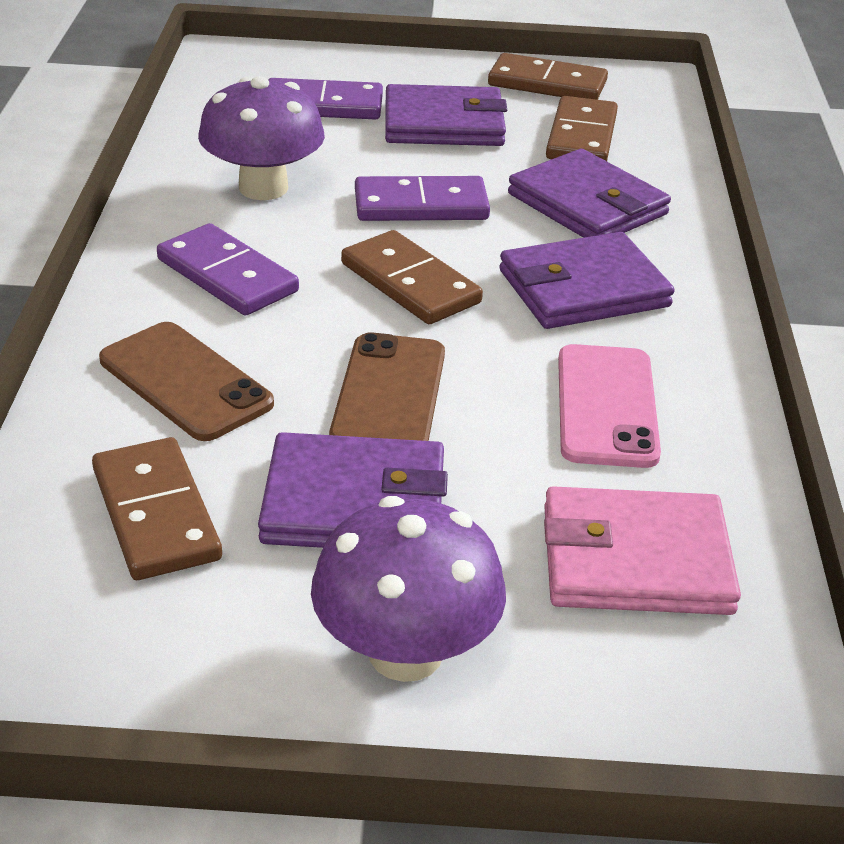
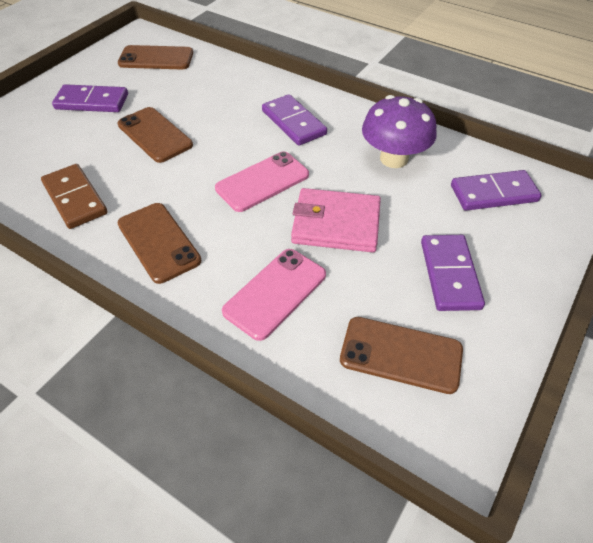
brown domino: 4 -> 1
brown phone: 2 -> 4
pink phone: 1 -> 2
purple domino: 3 -> 4
purple mushroom: 2 -> 1
purple wallet: 4 -> 0

